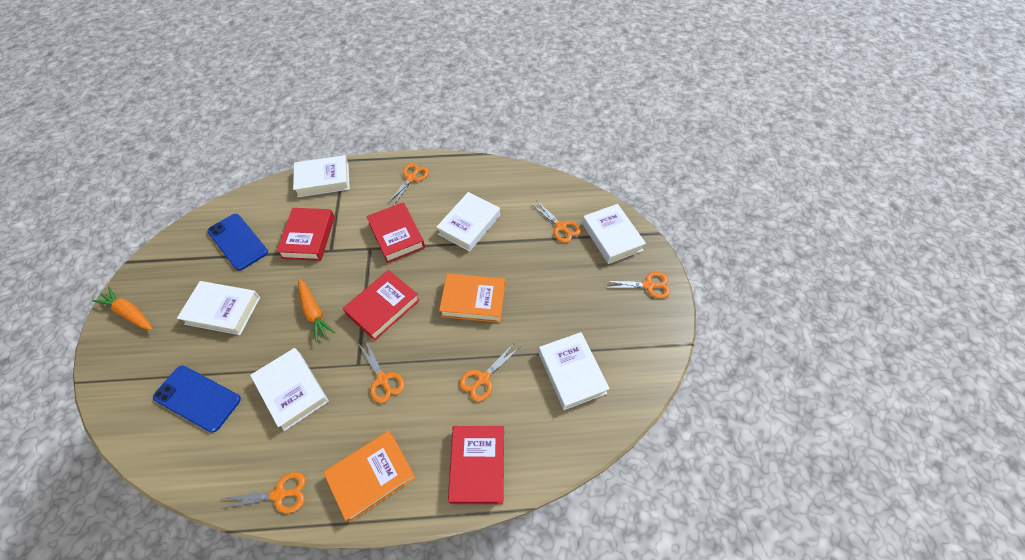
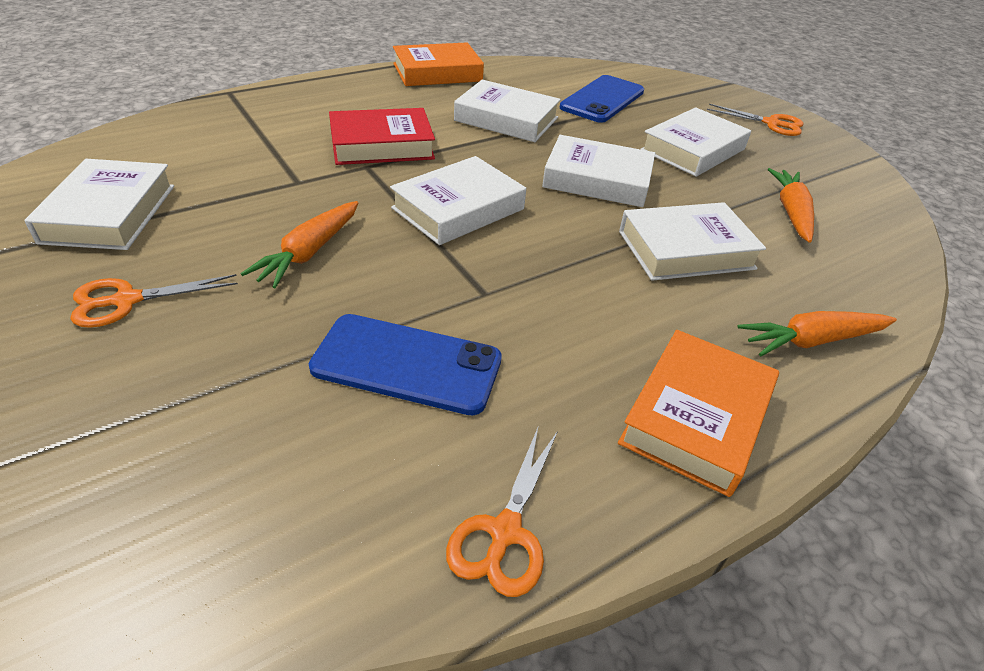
orange carrot: 2 -> 3
orange scissors: 6 -> 3
red book: 4 -> 1

